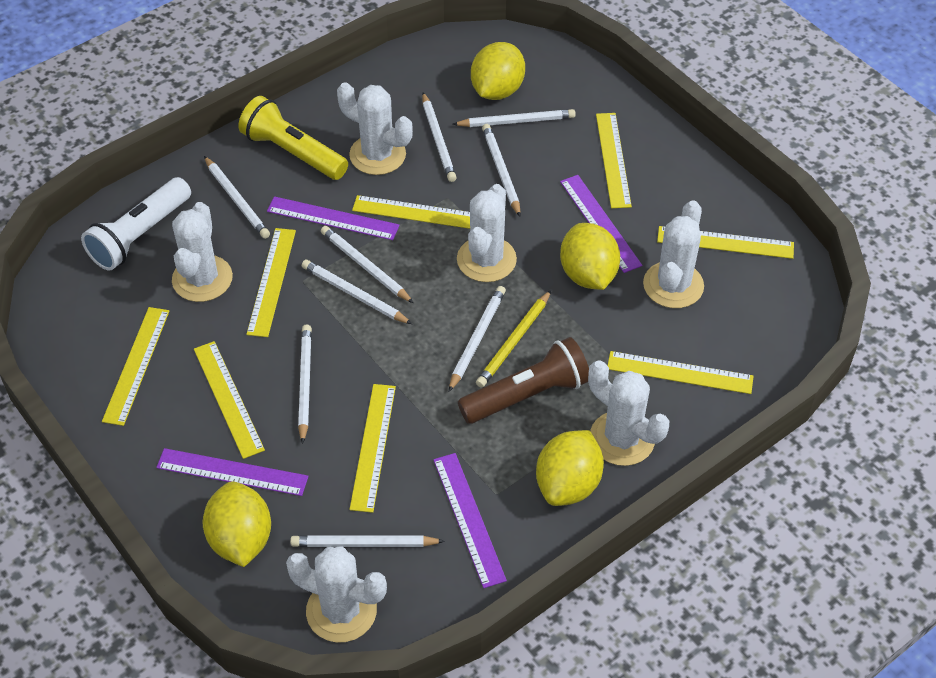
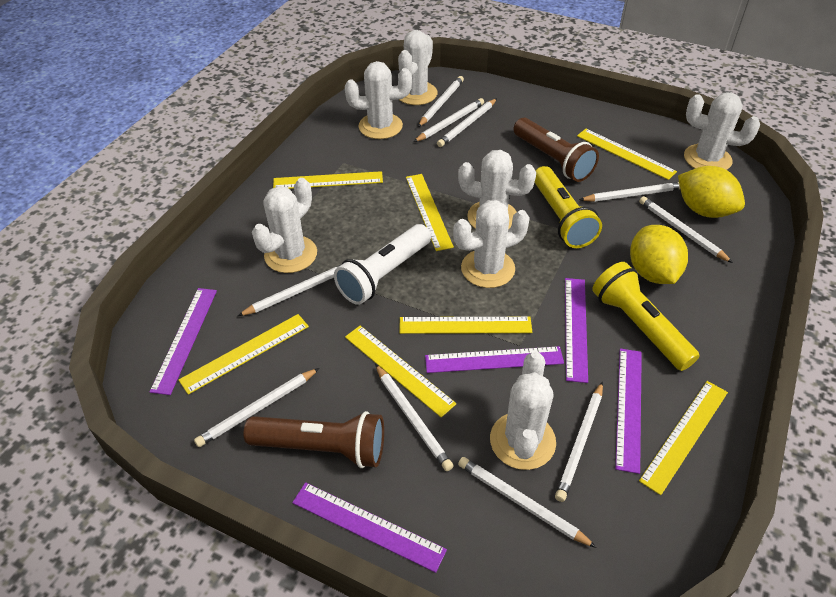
brown flashlight: 1 -> 2
purple ruler: 4 -> 5
white cactus: 6 -> 7
white pencil: 9 -> 10
yellow flashlight: 1 -> 2
yellow lemon: 4 -> 2
yellow pencil: 1 -> 0
yellow ruler: 8 -> 7

